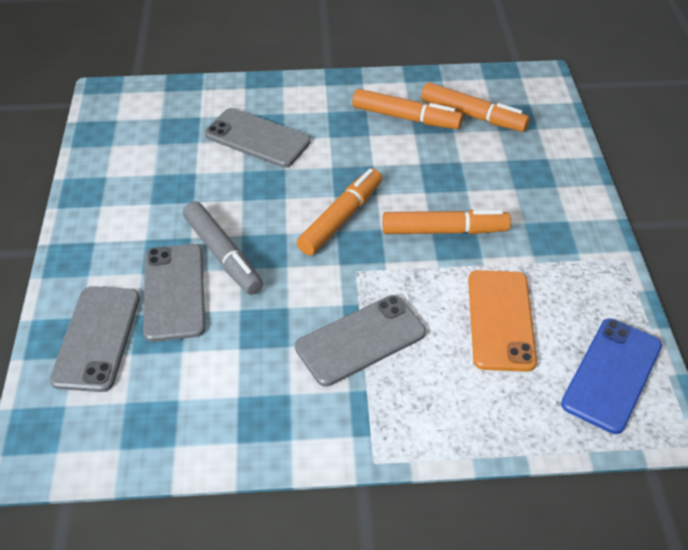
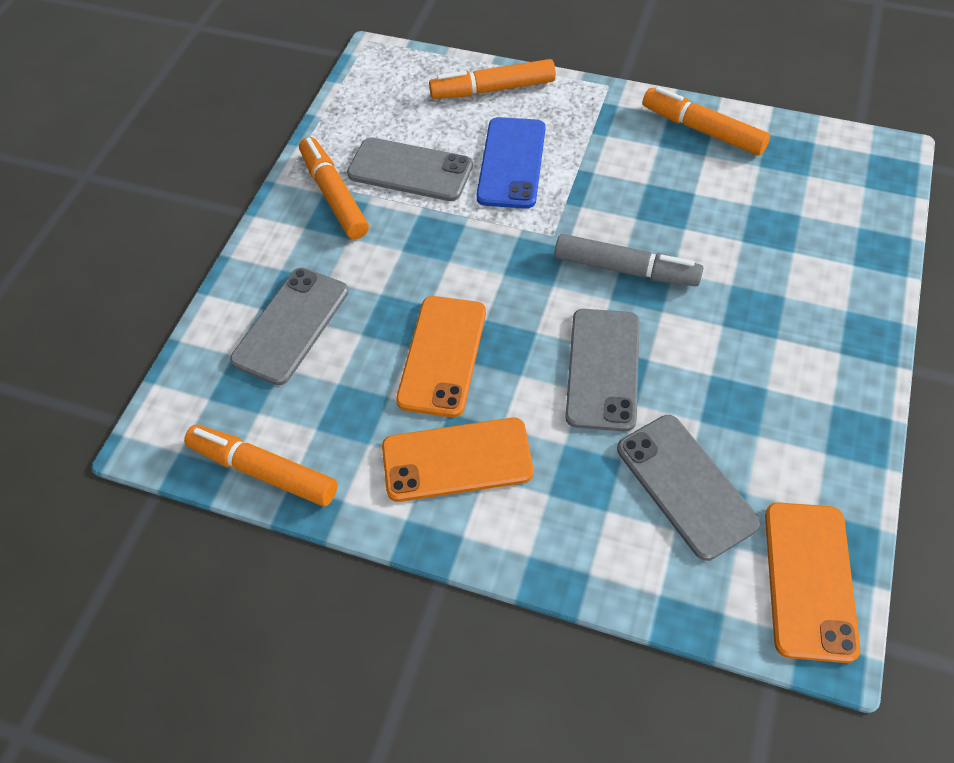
orange phone: 1 -> 3

